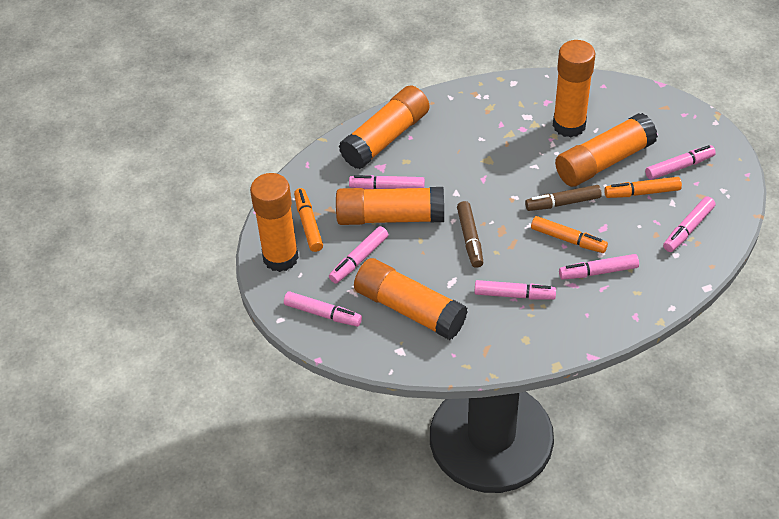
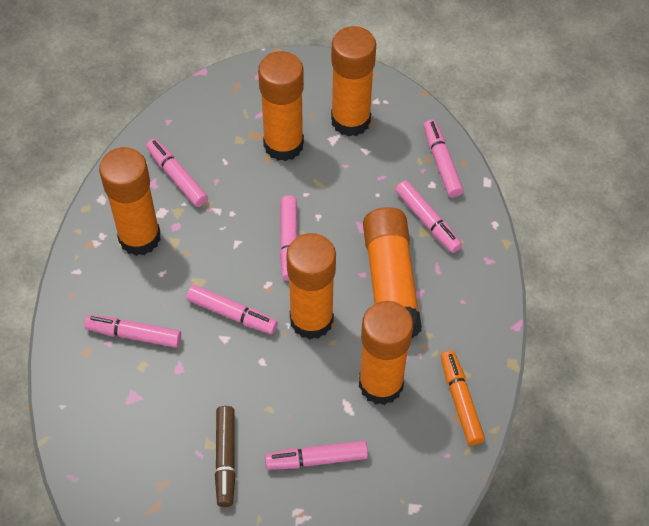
brown marker: 2 -> 1
orange marker: 3 -> 1

